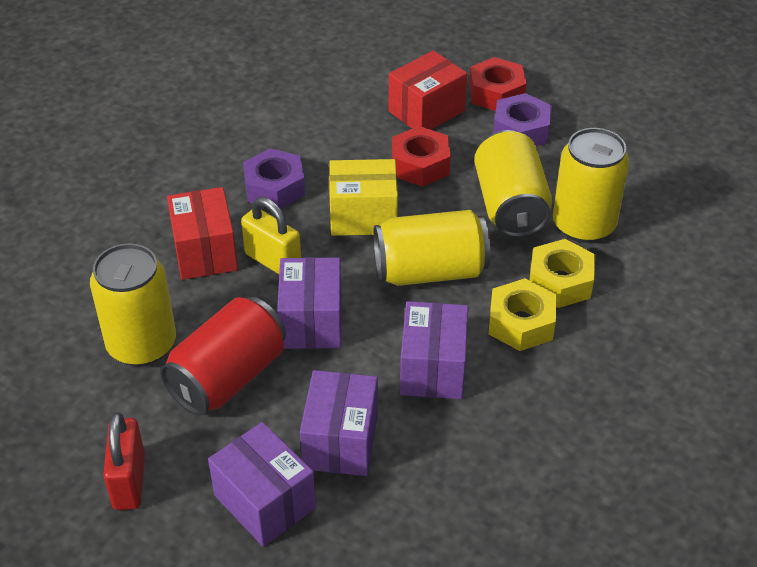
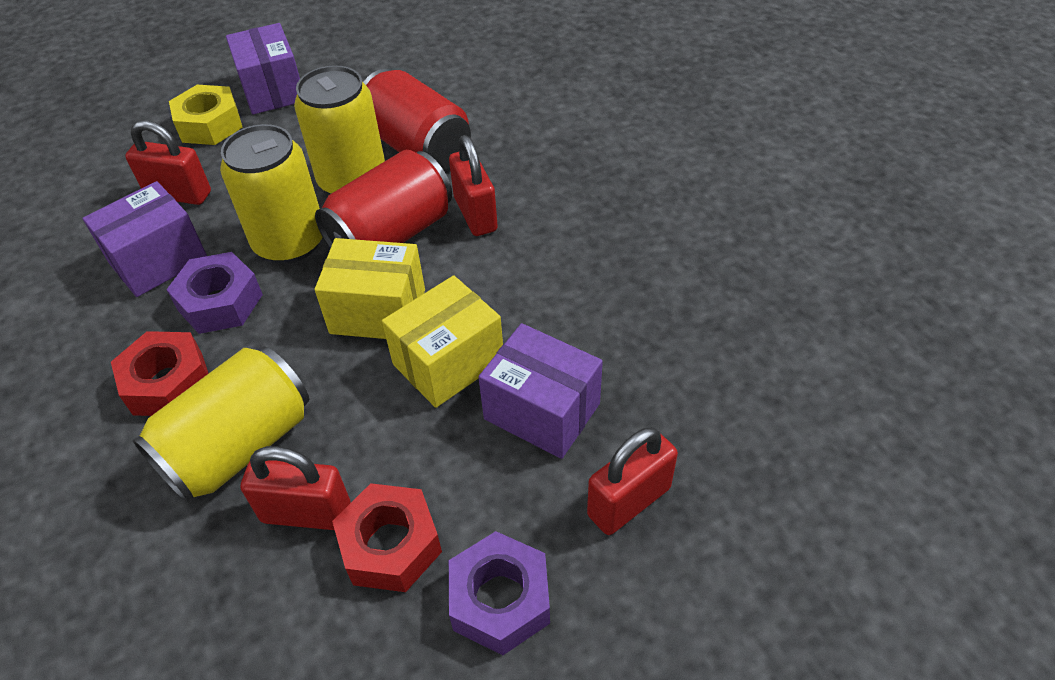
purple box: 4 -> 3
red box: 2 -> 0
red can: 1 -> 2
red padlock: 1 -> 4
yellow box: 1 -> 2
yellow can: 4 -> 3
yellow nut: 2 -> 1
yellow padlock: 1 -> 0

